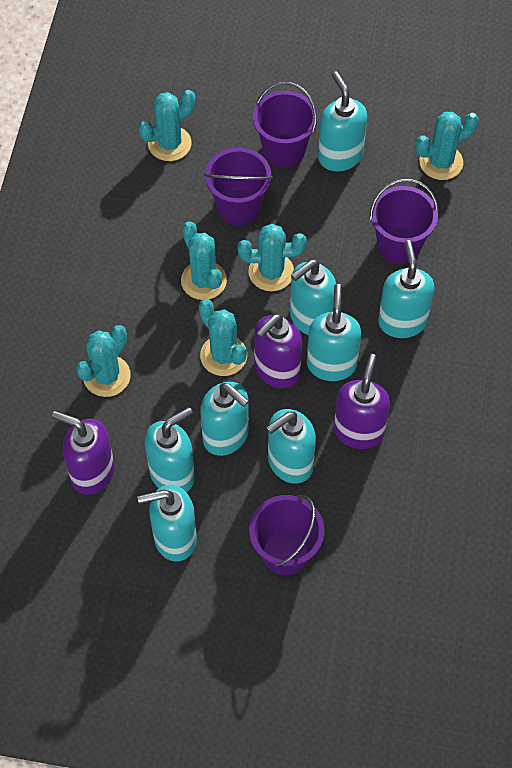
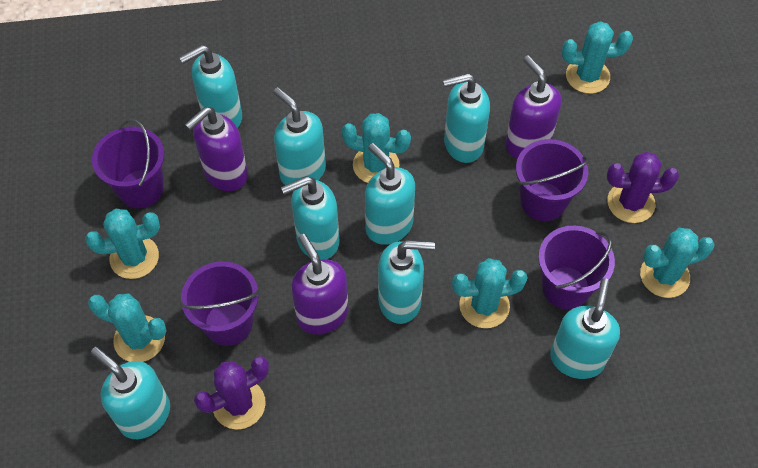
purple cactus: 0 -> 2

